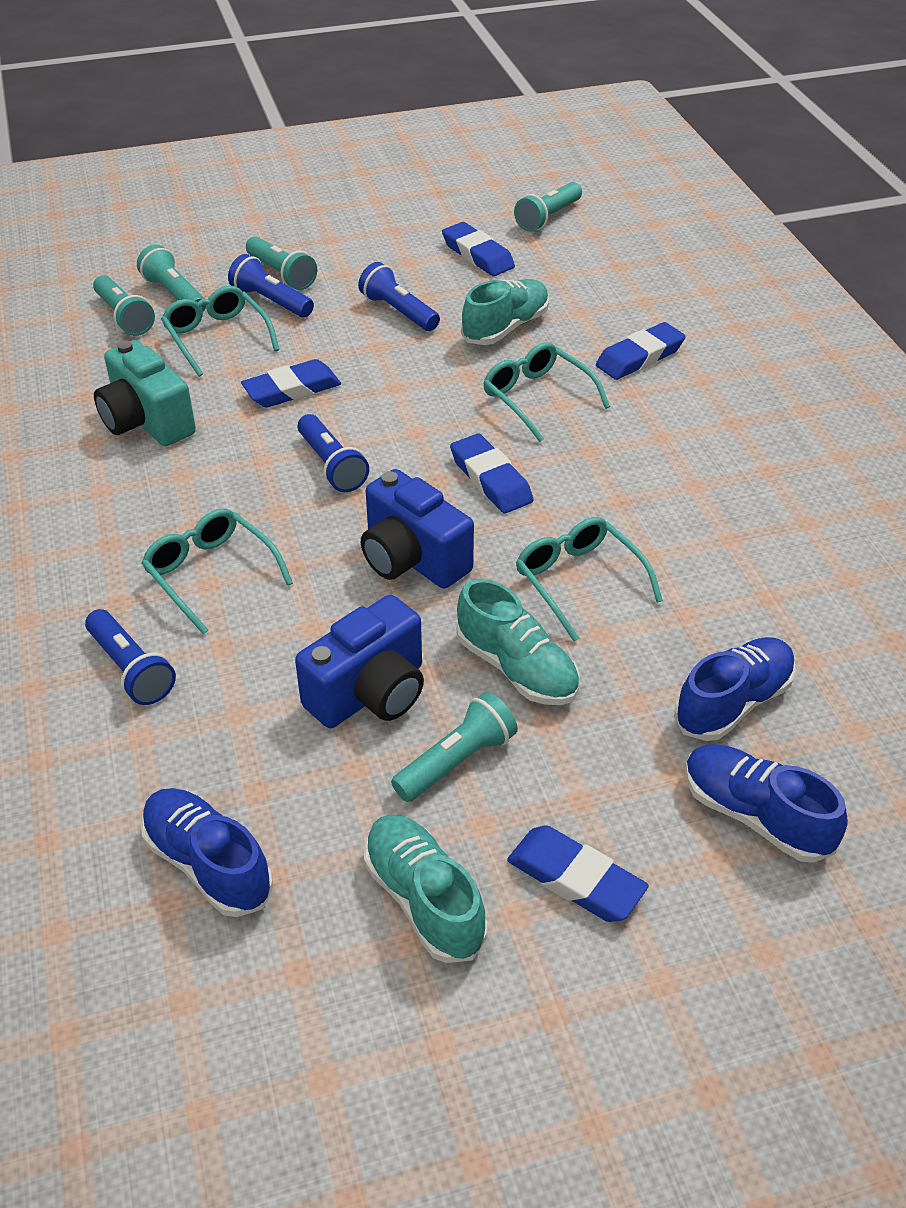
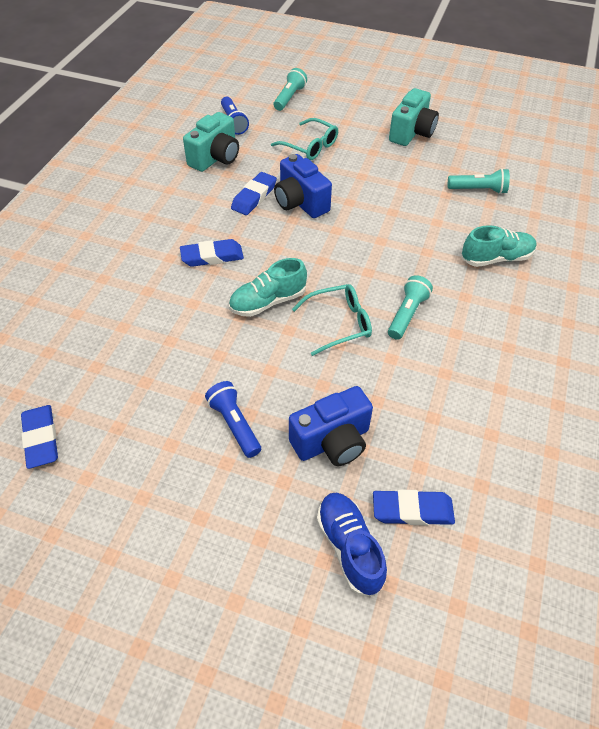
blue eraser: 5 -> 4
blue flashlight: 4 -> 2
blue shoe: 3 -> 1
turquoise camera: 1 -> 2
turquoise flashlight: 5 -> 3
turquoise glasses: 4 -> 2
turquoise shoe: 3 -> 2

